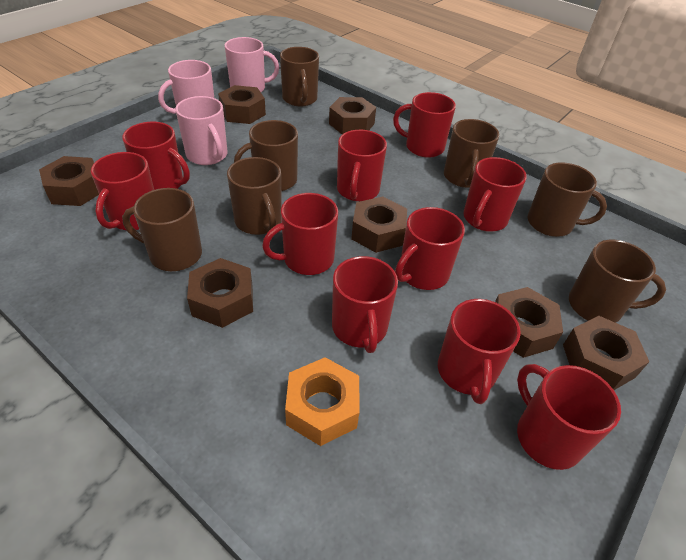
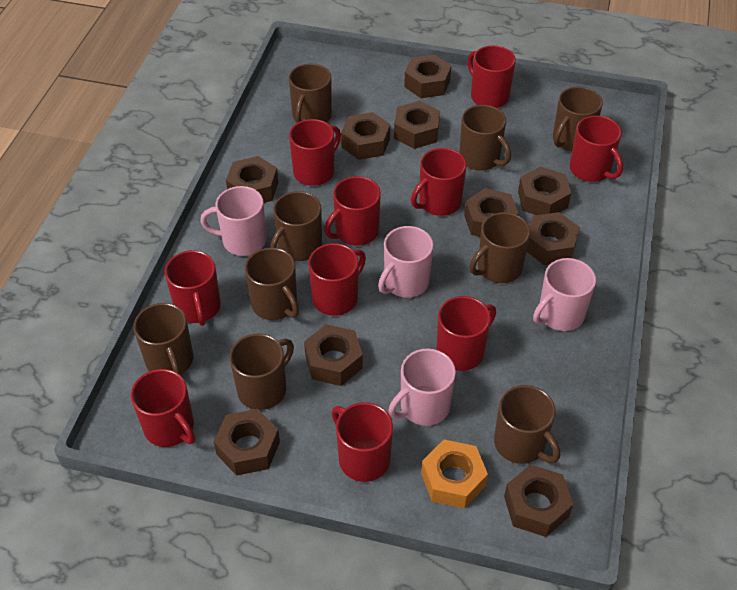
brown mug: 7 -> 9
brown nut: 7 -> 10
pink mug: 3 -> 4

